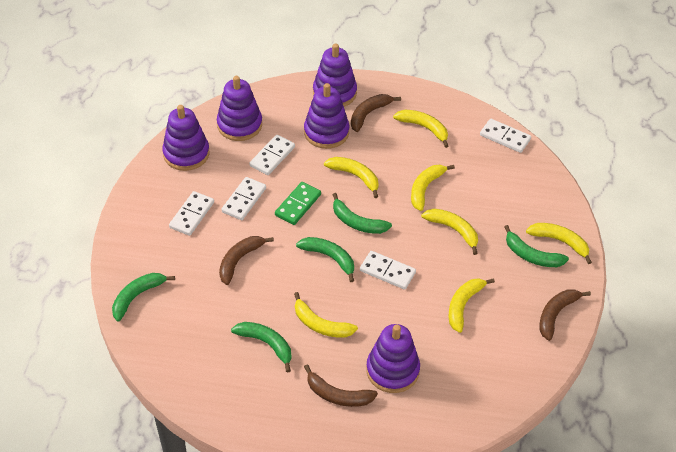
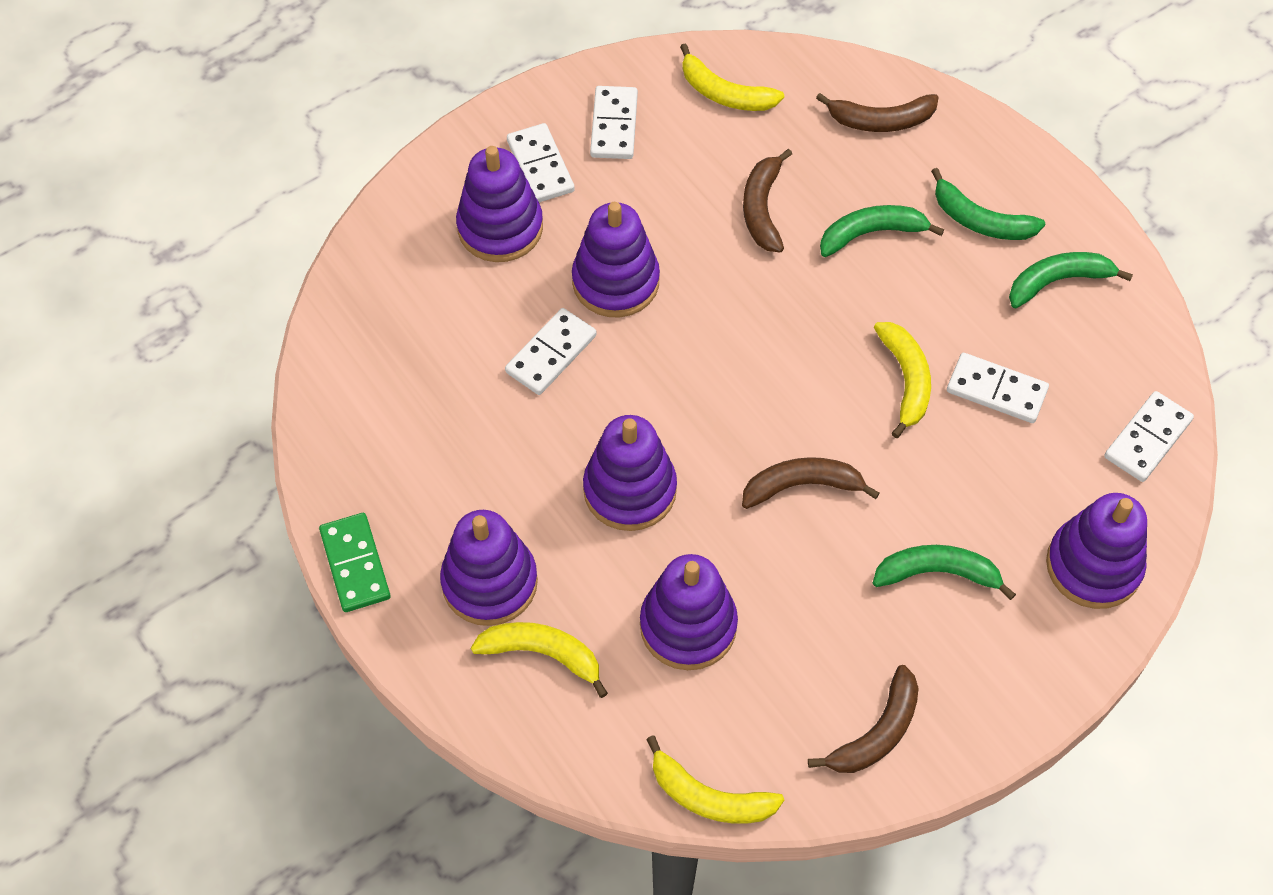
green banana: 5 -> 4
purple stacking toy: 5 -> 6
yellow banana: 7 -> 4

